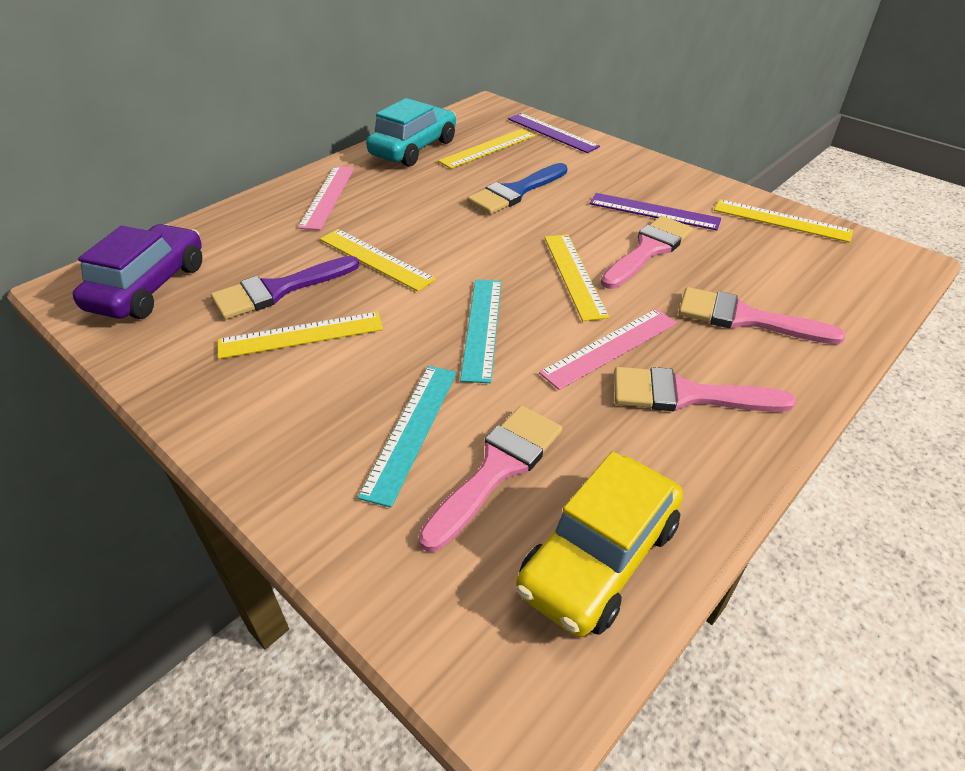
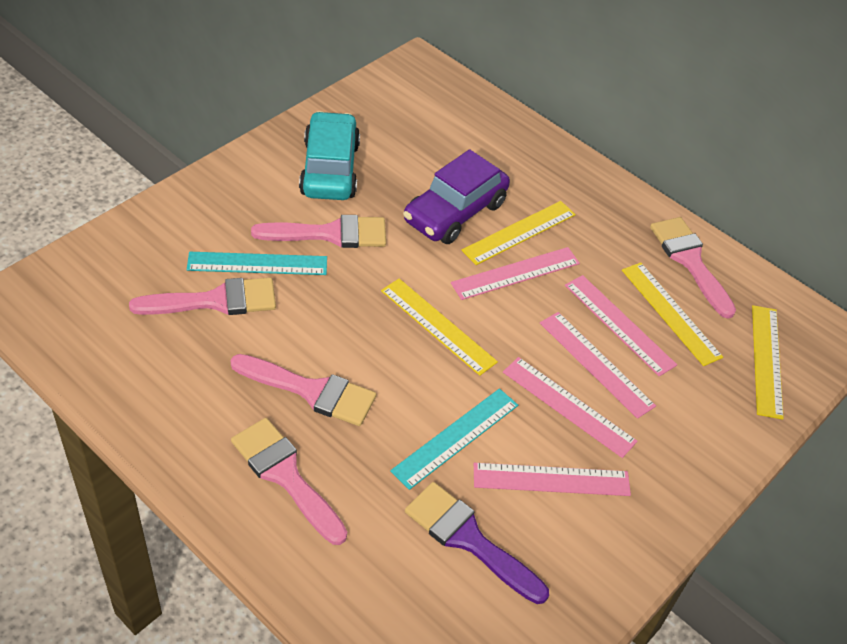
blue brush: 1 -> 0
pink brush: 4 -> 5
pink ruler: 2 -> 5
purple ruler: 2 -> 0
yellow car: 1 -> 0
yellow ruler: 5 -> 4

